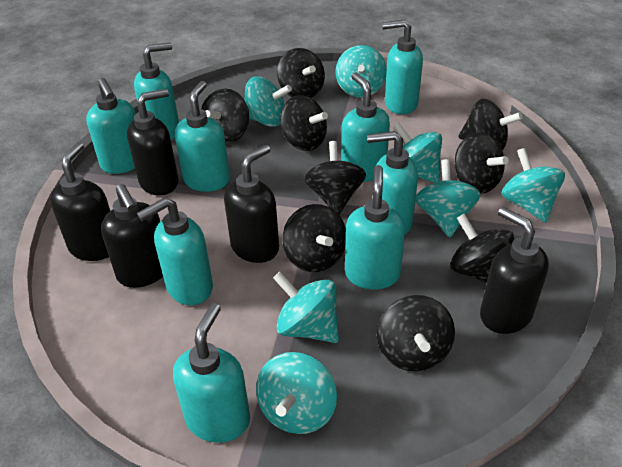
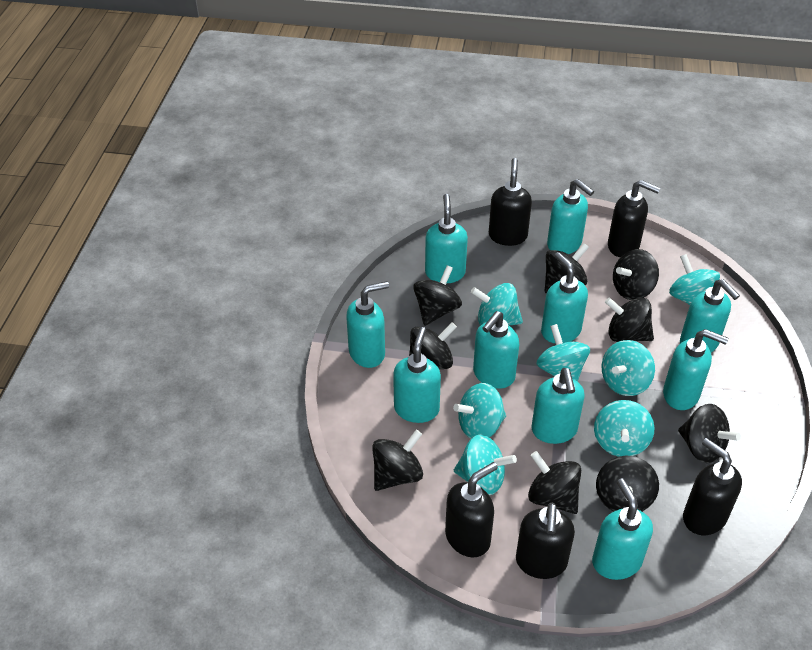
turquoise soap dispenser: 9 -> 10

